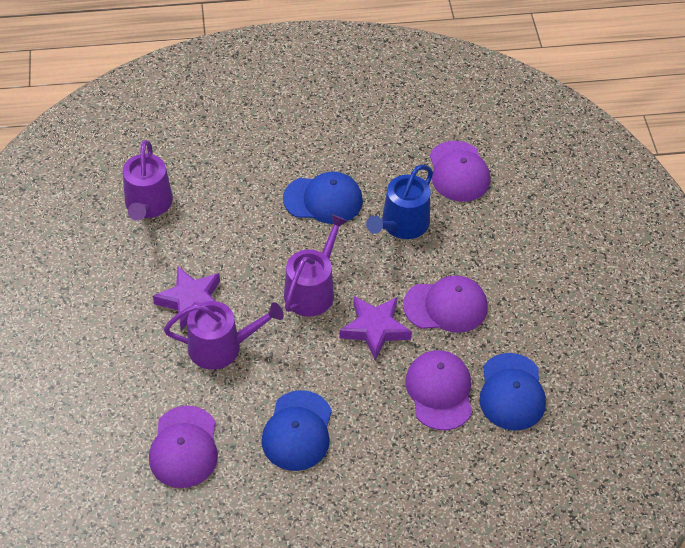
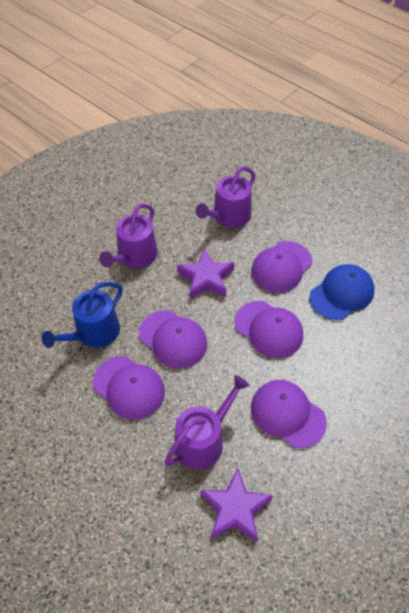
blue cap: 3 -> 1
purple cap: 4 -> 5

